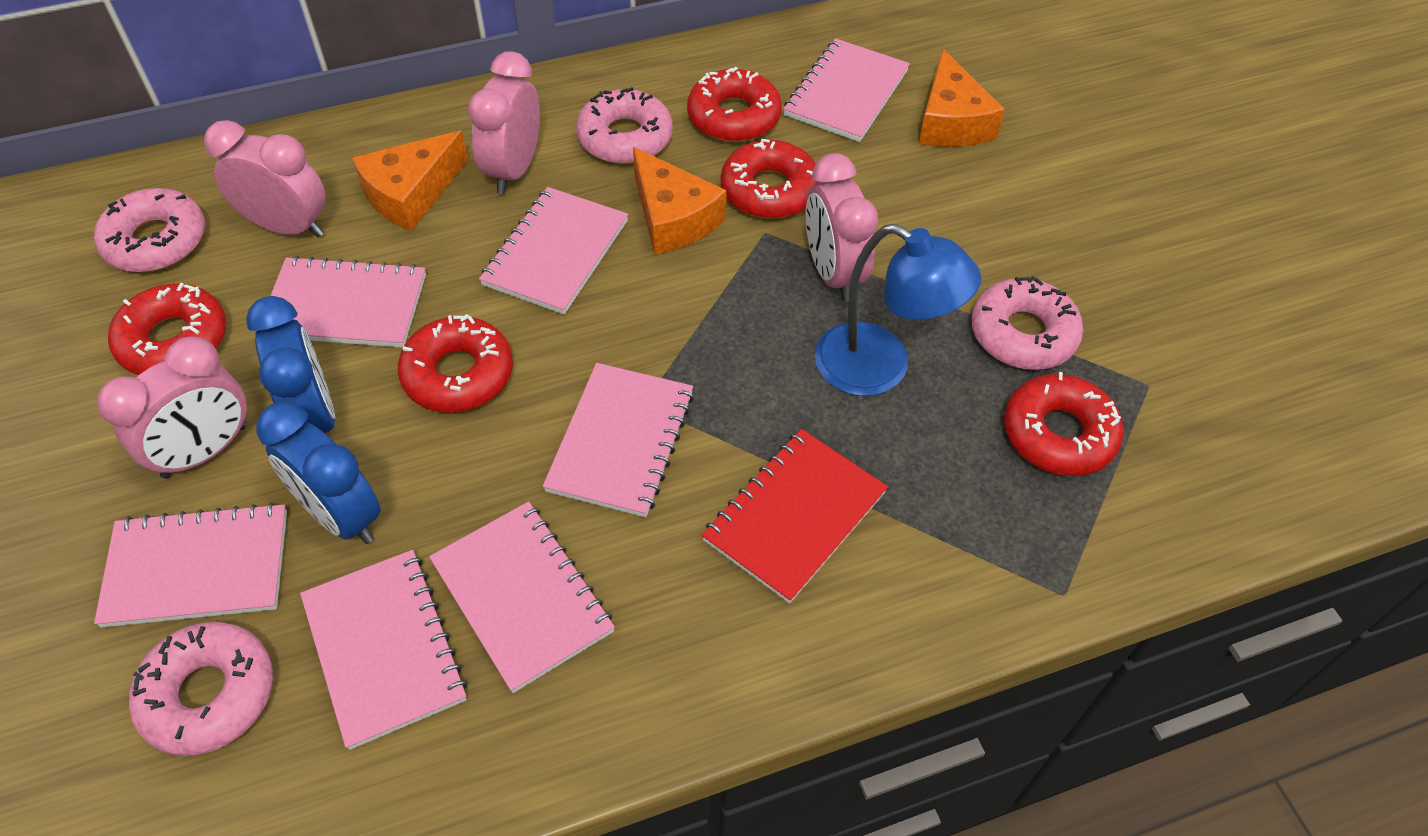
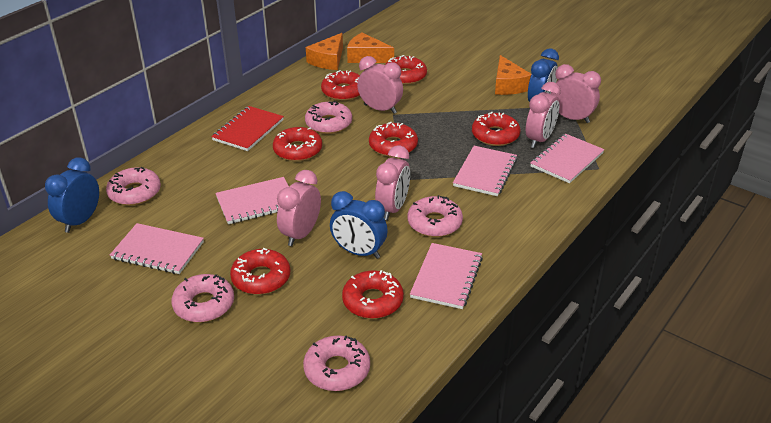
blue clock: 2 -> 3
blue lamp: 1 -> 0
pink clock: 4 -> 5
pink donut: 4 -> 5
pink notebook: 7 -> 5
red donut: 5 -> 7

